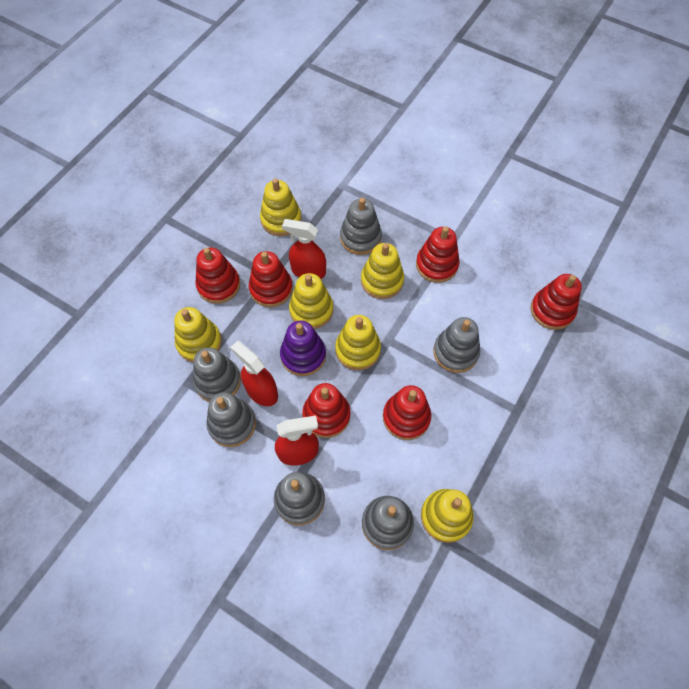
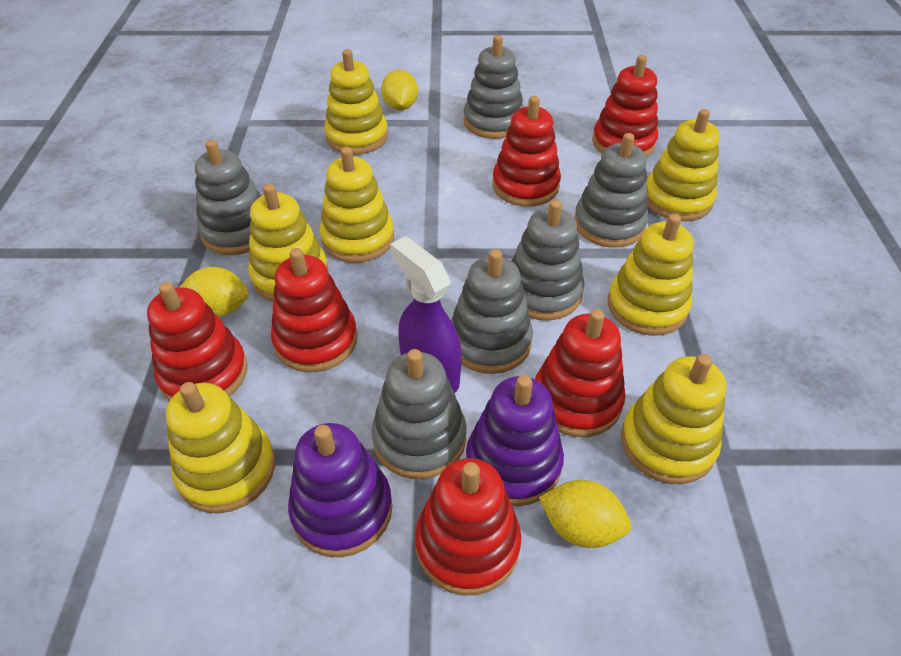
purple spray bottle: 0 -> 1
purple stacking toy: 1 -> 2
red spray bottle: 3 -> 0
yellow lemon: 0 -> 3
yellow stacking toy: 6 -> 7

